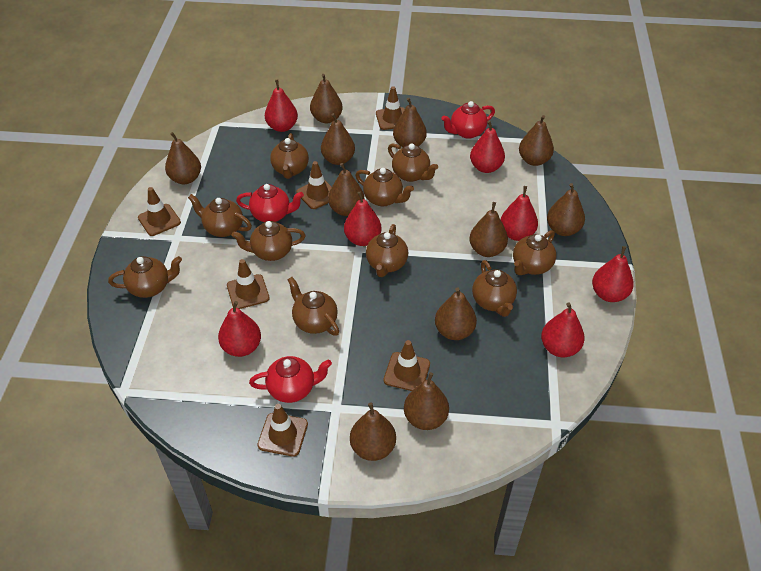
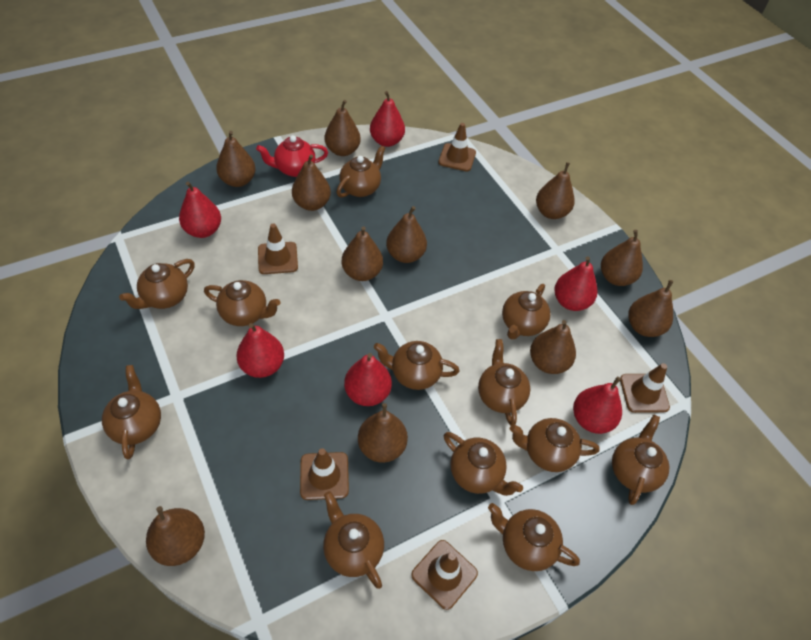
brown teapot: 10 -> 12
brown traffic cone: 6 -> 5
red pear: 7 -> 6
red teapot: 3 -> 1

